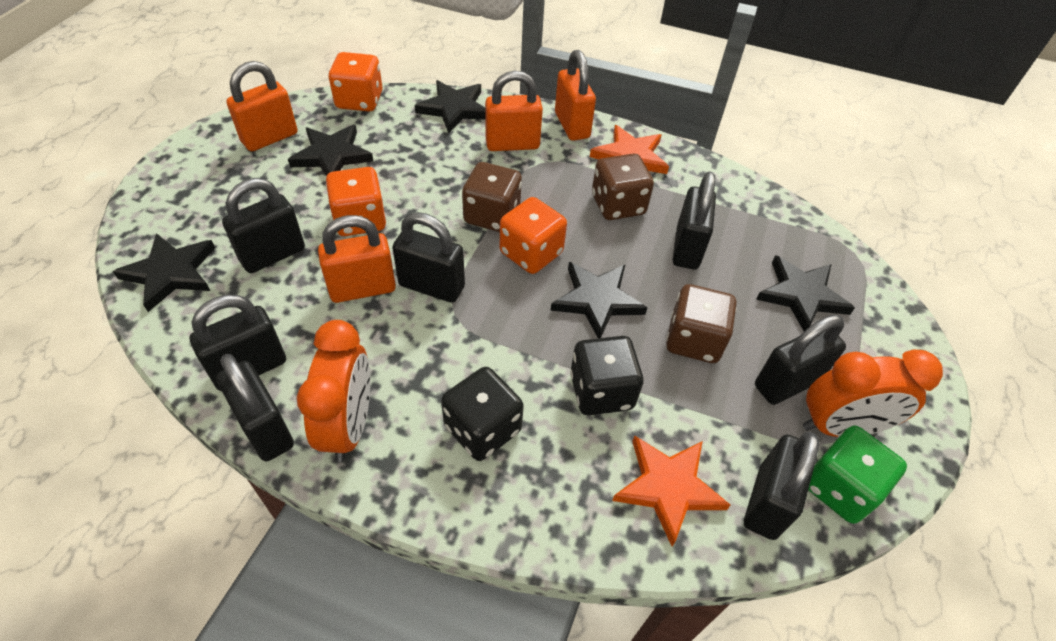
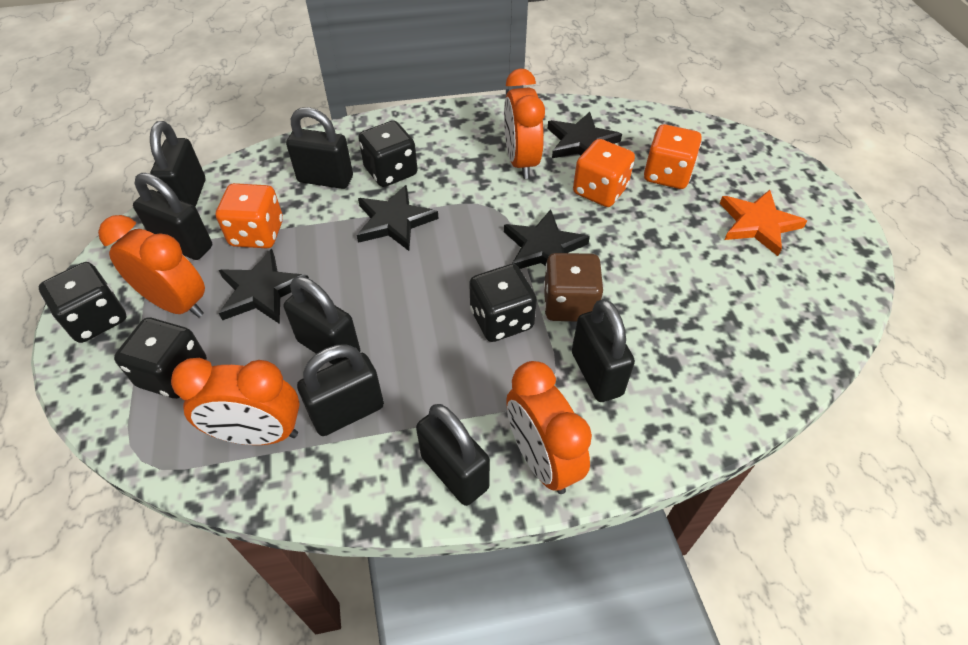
black dice: 2 -> 4
black star: 5 -> 4
brown dice: 3 -> 1
green dice: 1 -> 0
orange clock: 2 -> 4
orange padlock: 4 -> 0
orange star: 2 -> 1

